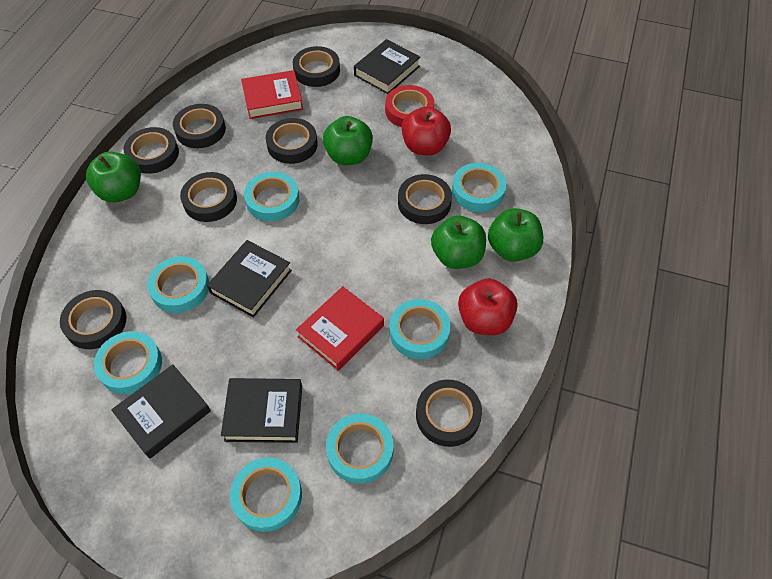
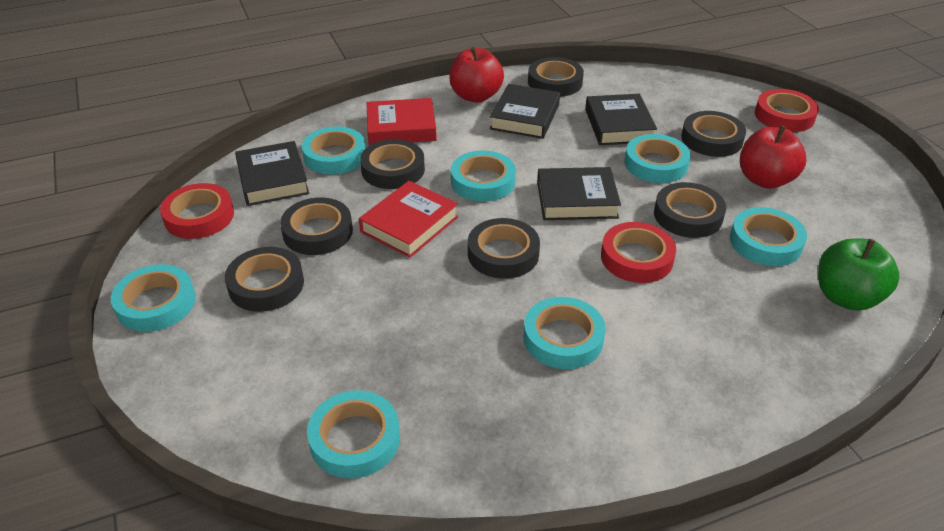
black tape: 8 -> 7
green apple: 4 -> 1
red tape: 1 -> 3

